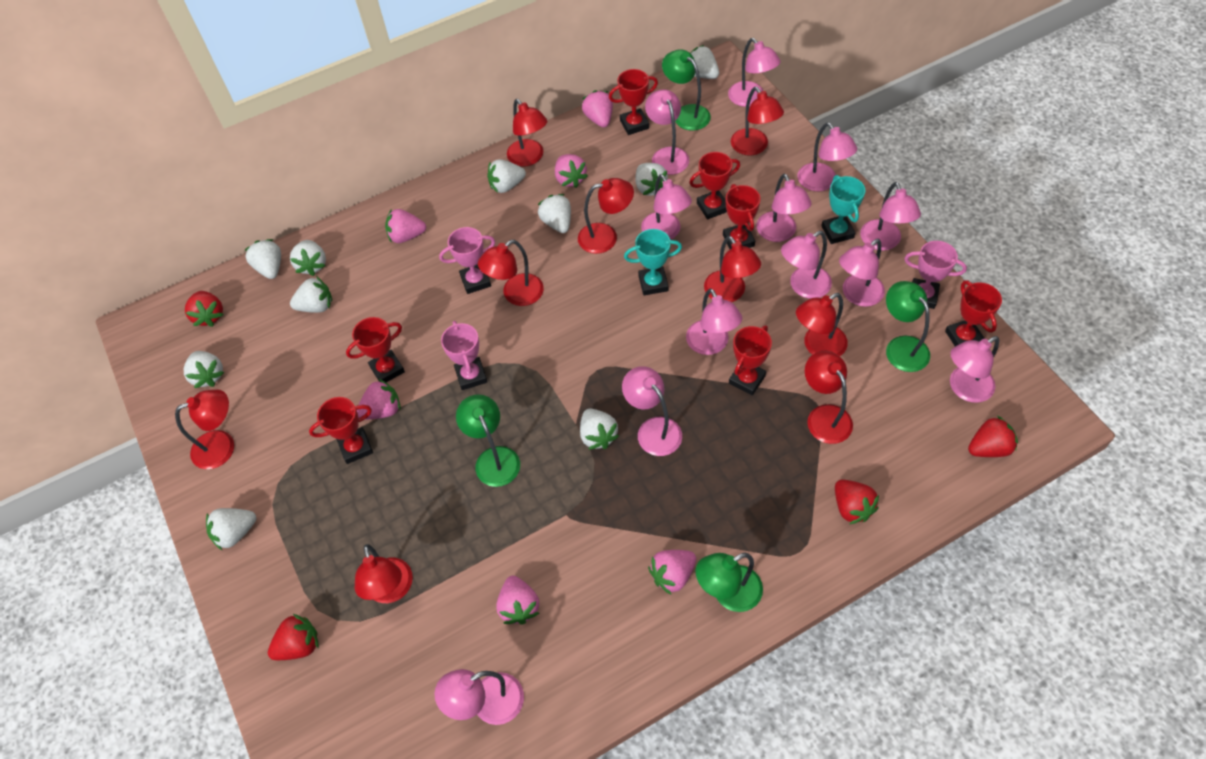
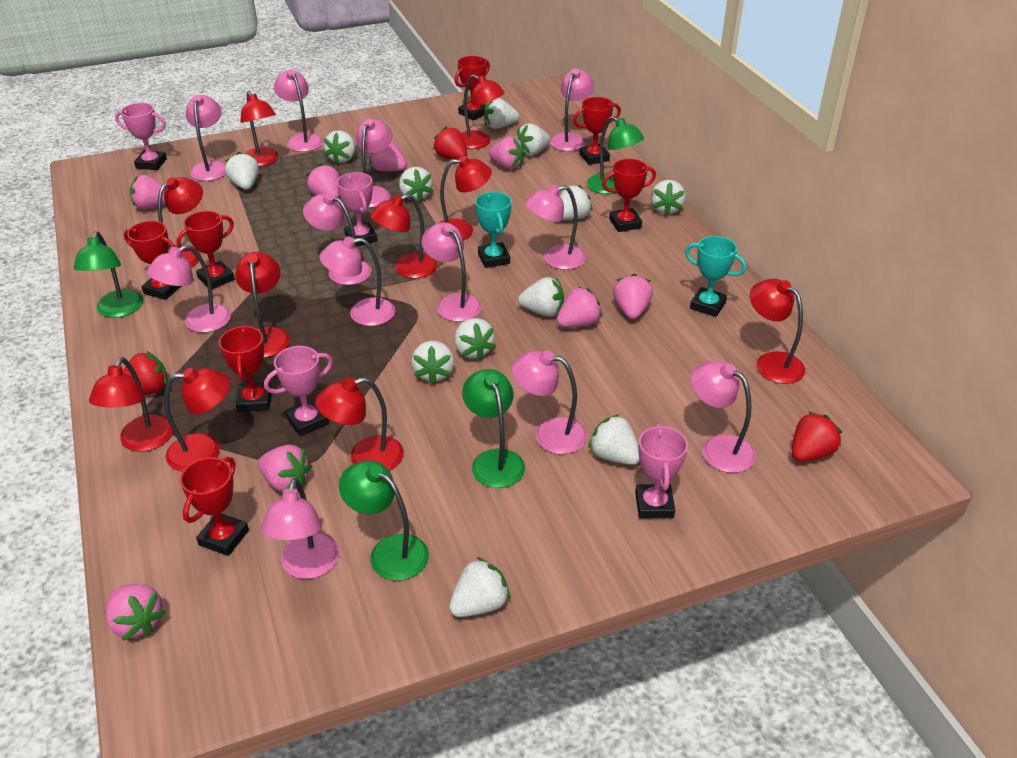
pink strawberry: 6 -> 8
pink trophy: 3 -> 4
red lamp: 9 -> 10
red strawberry: 4 -> 3
white strawberry: 10 -> 12

